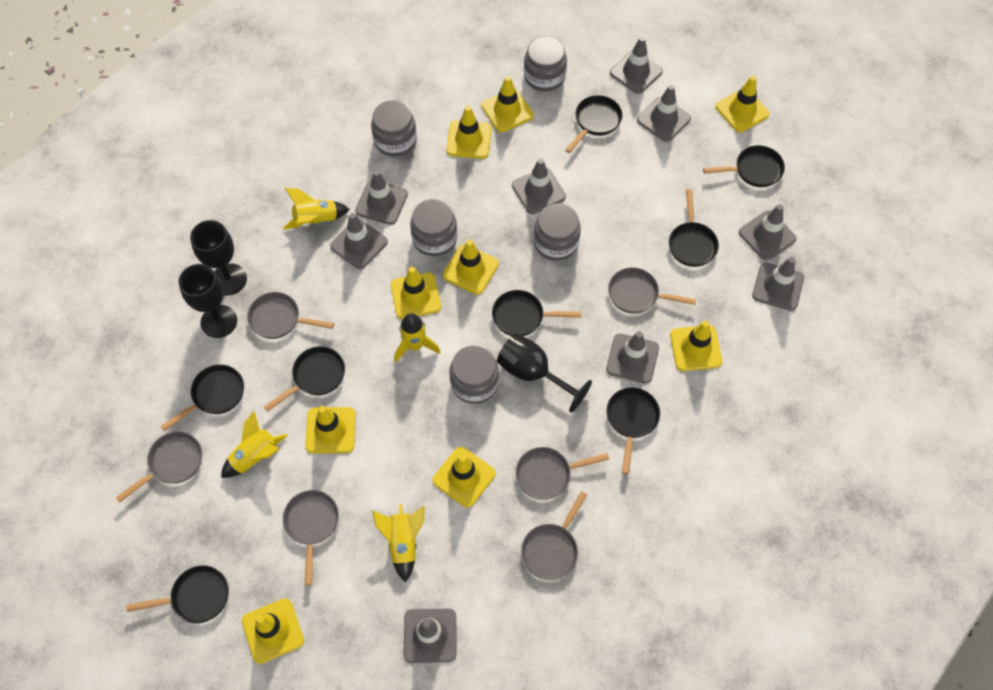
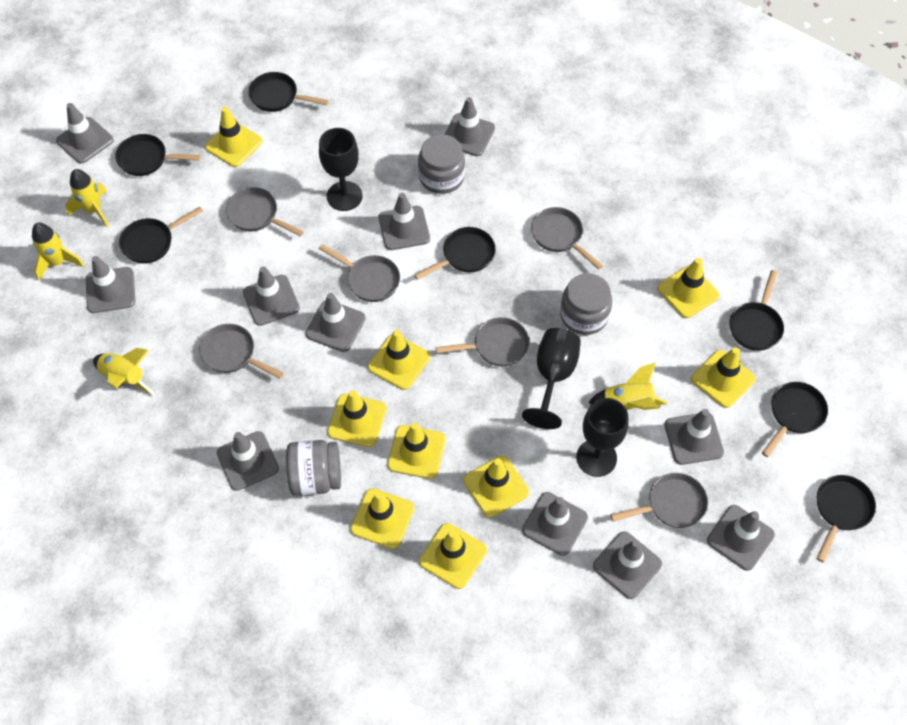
black pan: 8 -> 7
grey jar: 5 -> 3
grey traffic cone: 9 -> 11

